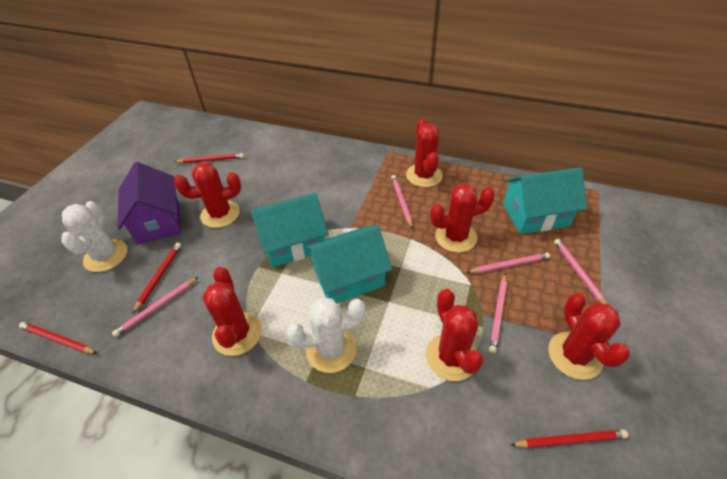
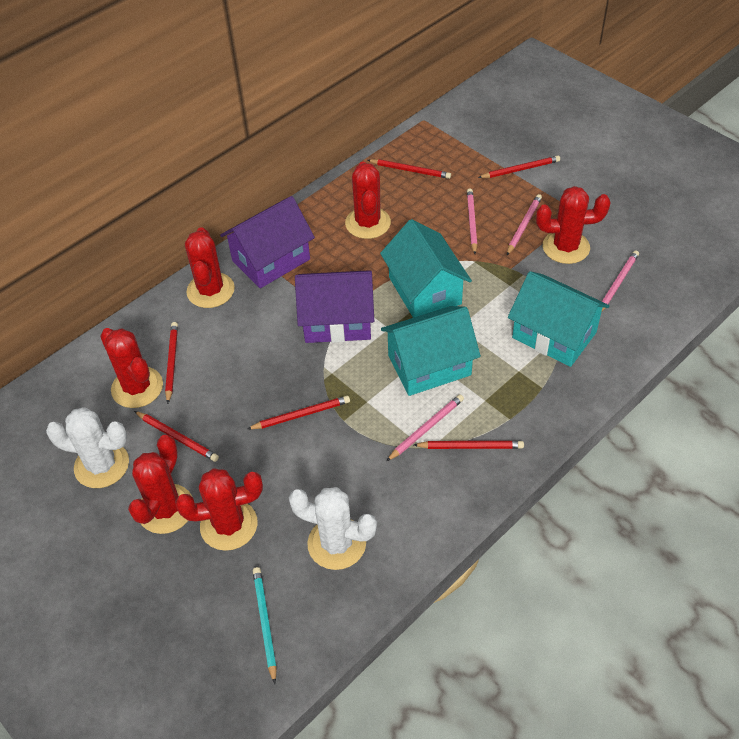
pink pencil: 5 -> 4
purple house: 1 -> 2
red pencil: 4 -> 6
turquoise pencil: 0 -> 1

